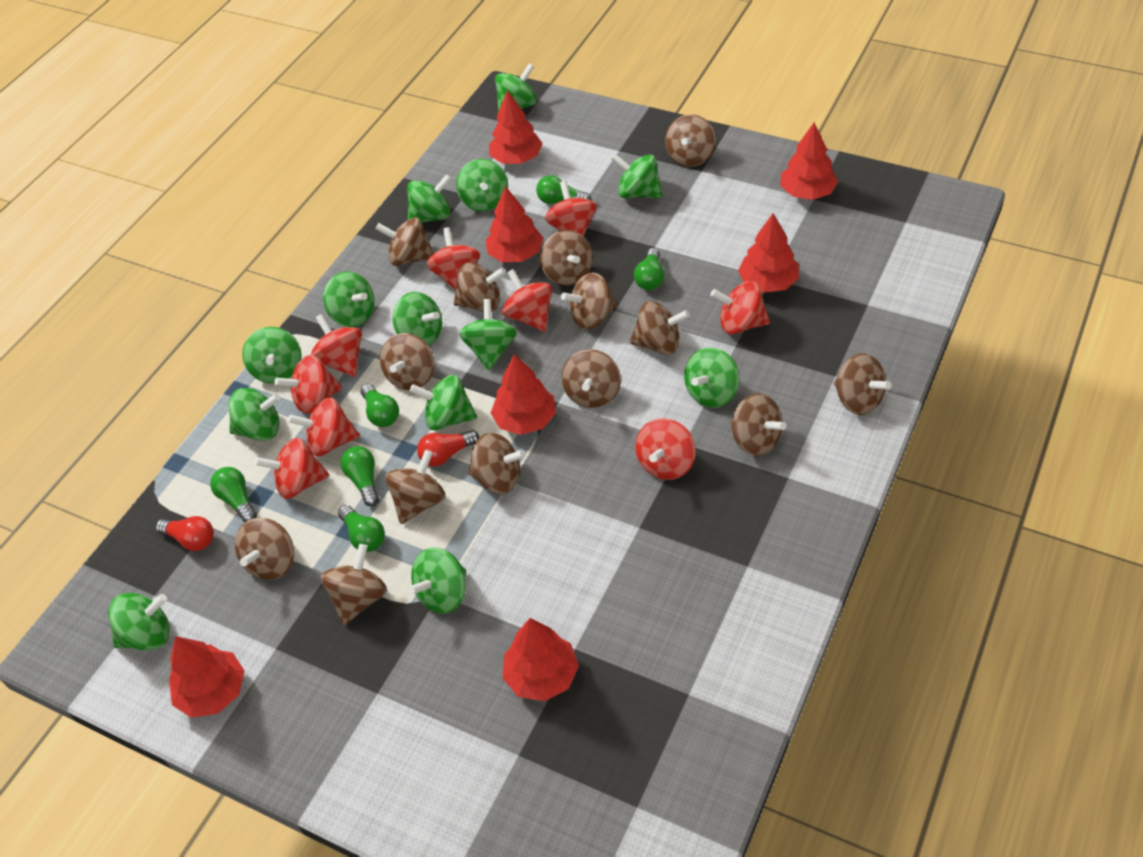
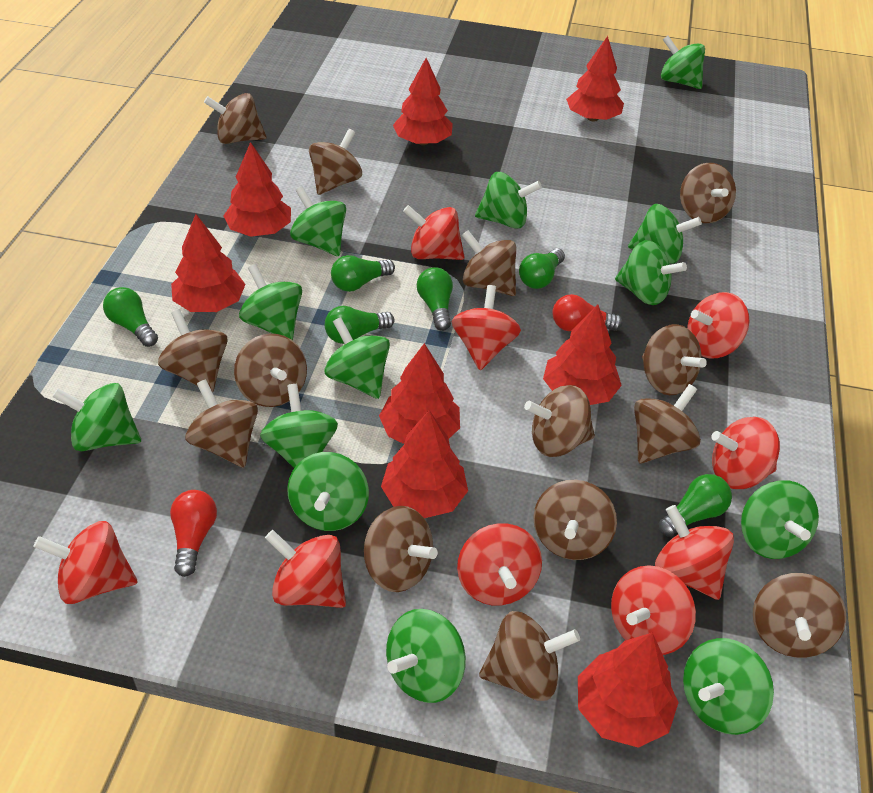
red tree: 7 -> 8

